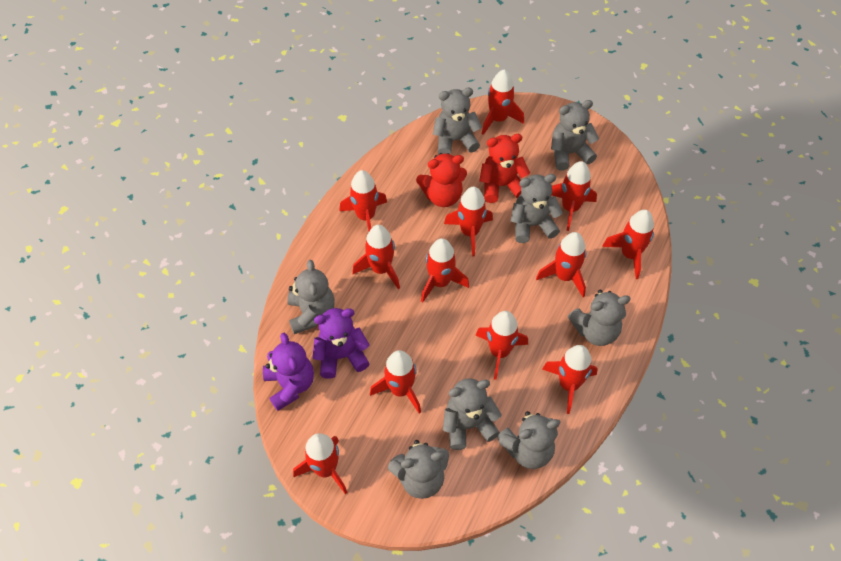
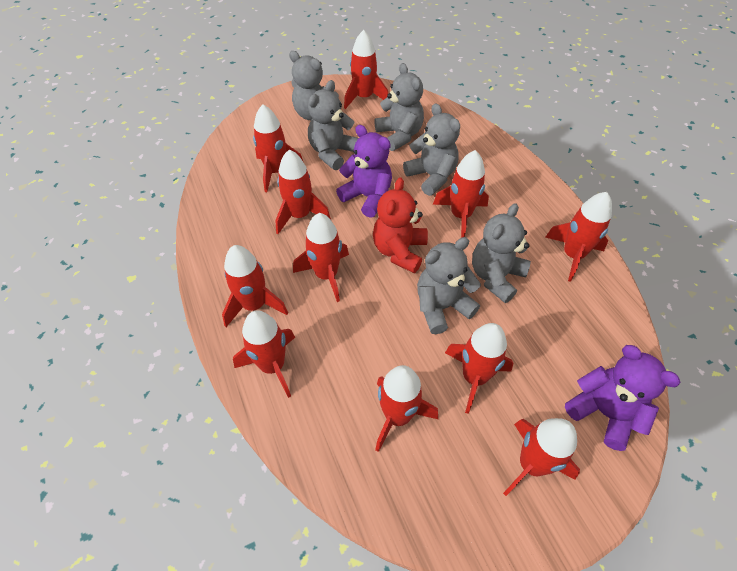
grey teddy bear: 8 -> 6
red rocket: 12 -> 11
red teddy bear: 2 -> 1

